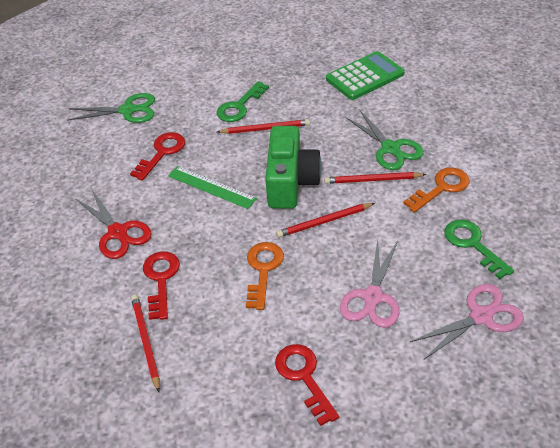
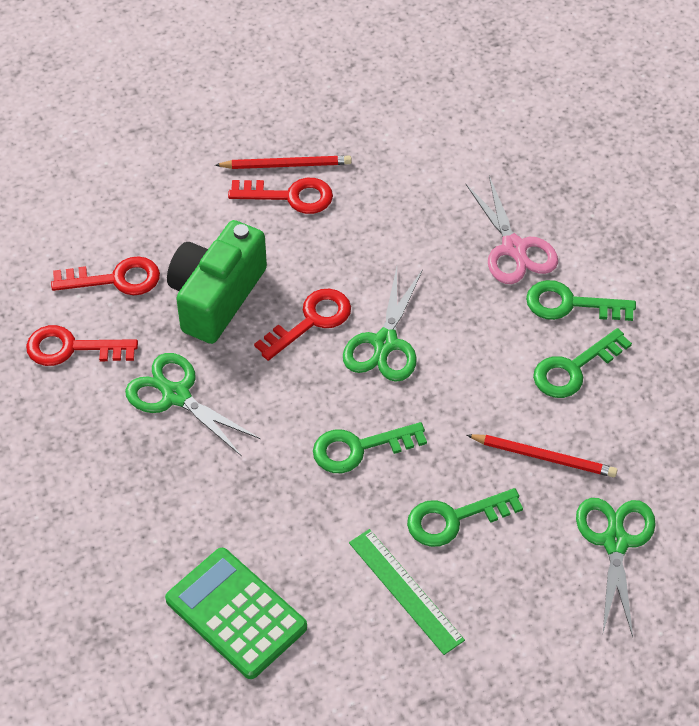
green key: 2 -> 4
green scissors: 2 -> 3
orange key: 2 -> 0
pink scissors: 2 -> 1
red key: 3 -> 4
red pencil: 4 -> 2
red scissors: 1 -> 0

